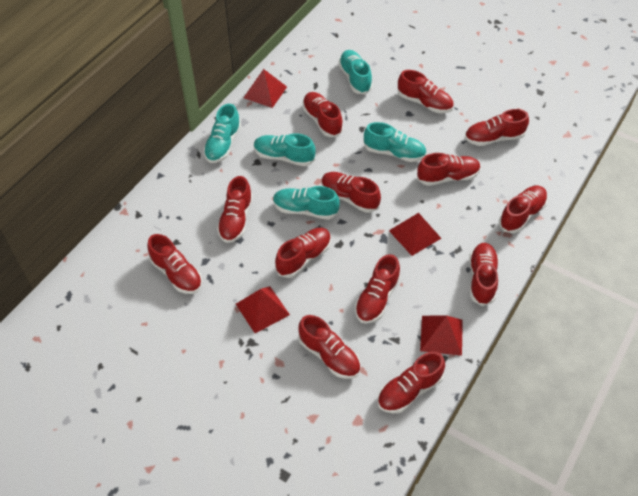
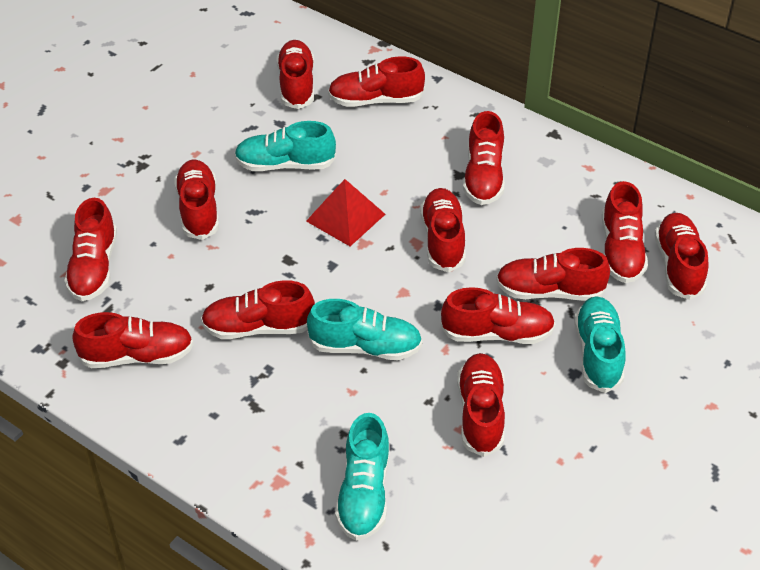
red pyramid: 4 -> 1
turquoise shoe: 5 -> 4

